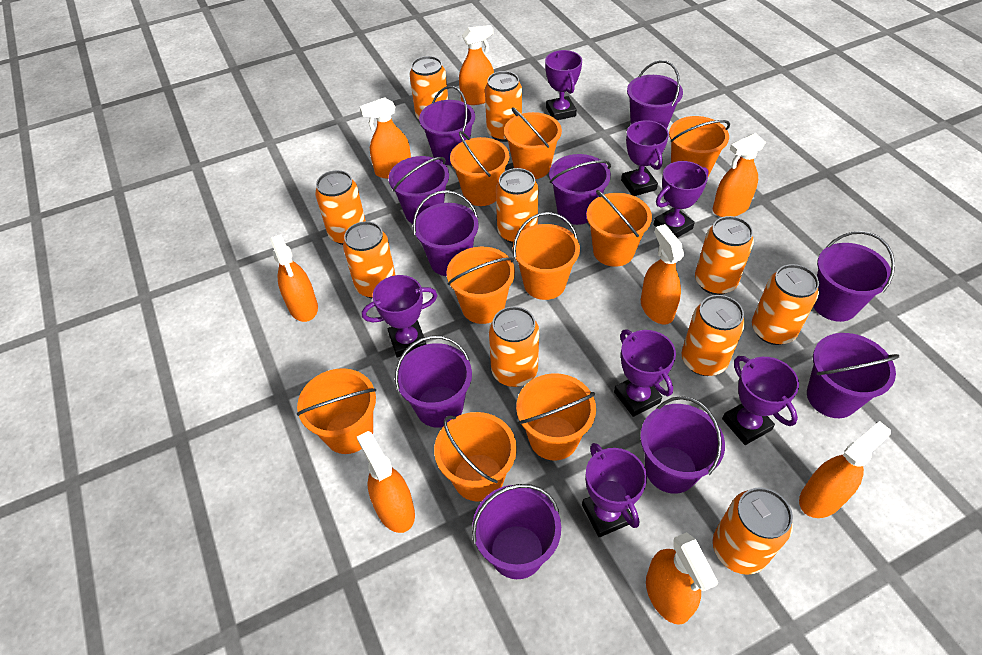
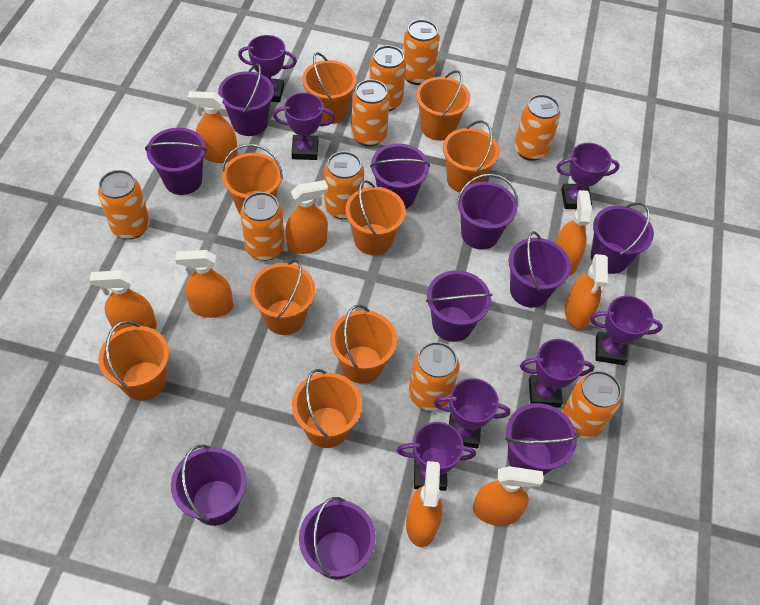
orange can: 10 -> 9

